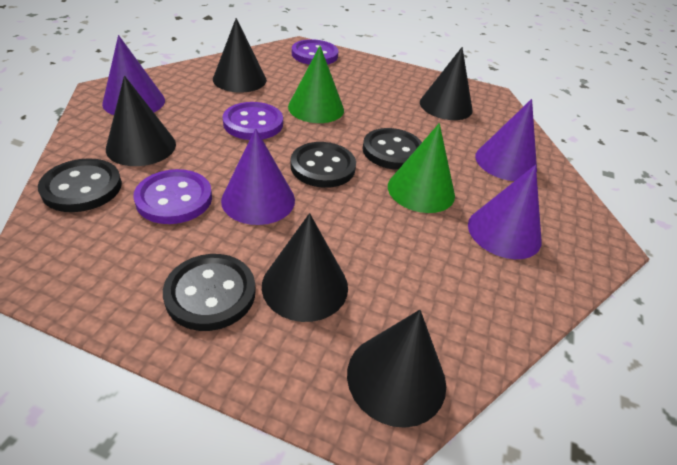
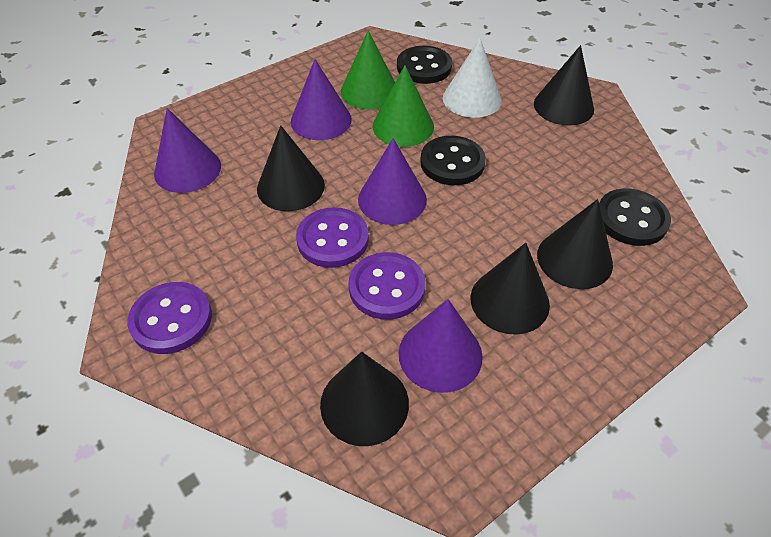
black button: 4 -> 3
white cone: 0 -> 1

